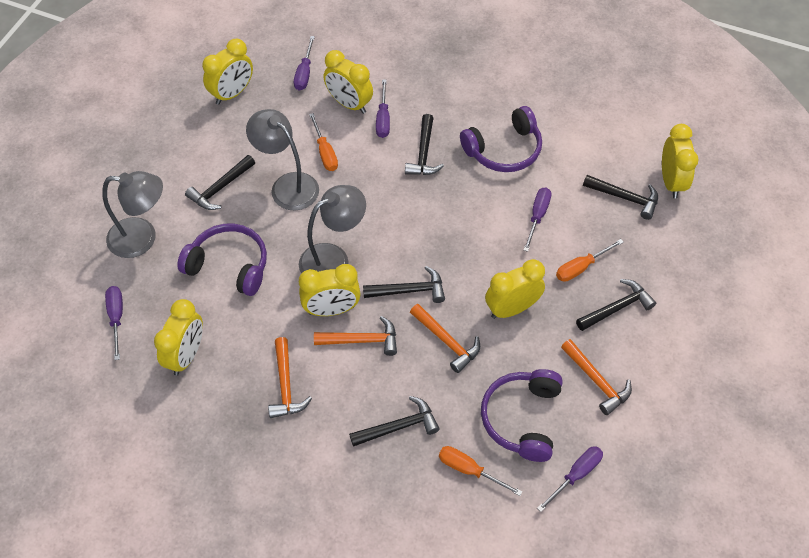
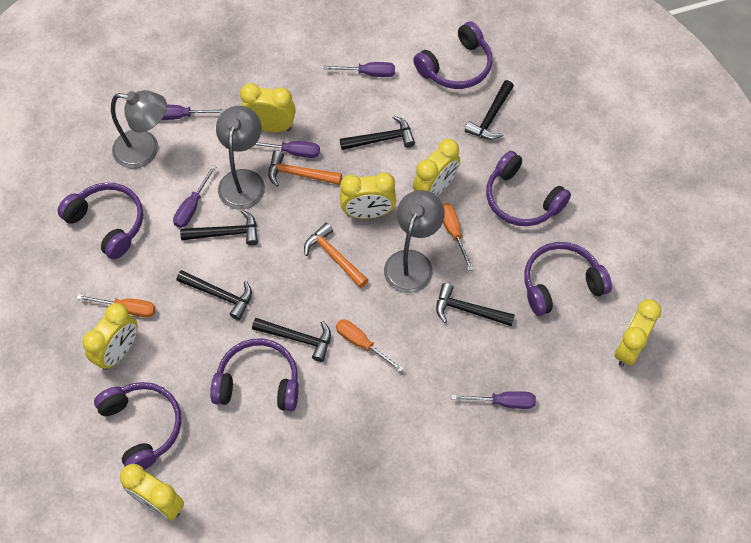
orange hammer: 4 -> 2
purple headphones: 3 -> 6

